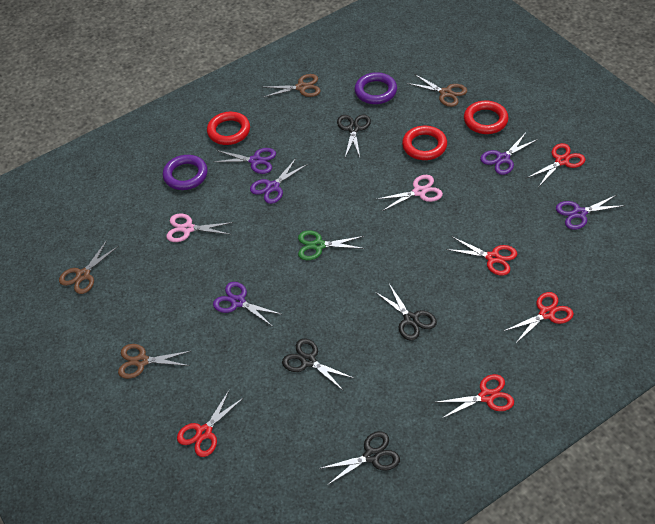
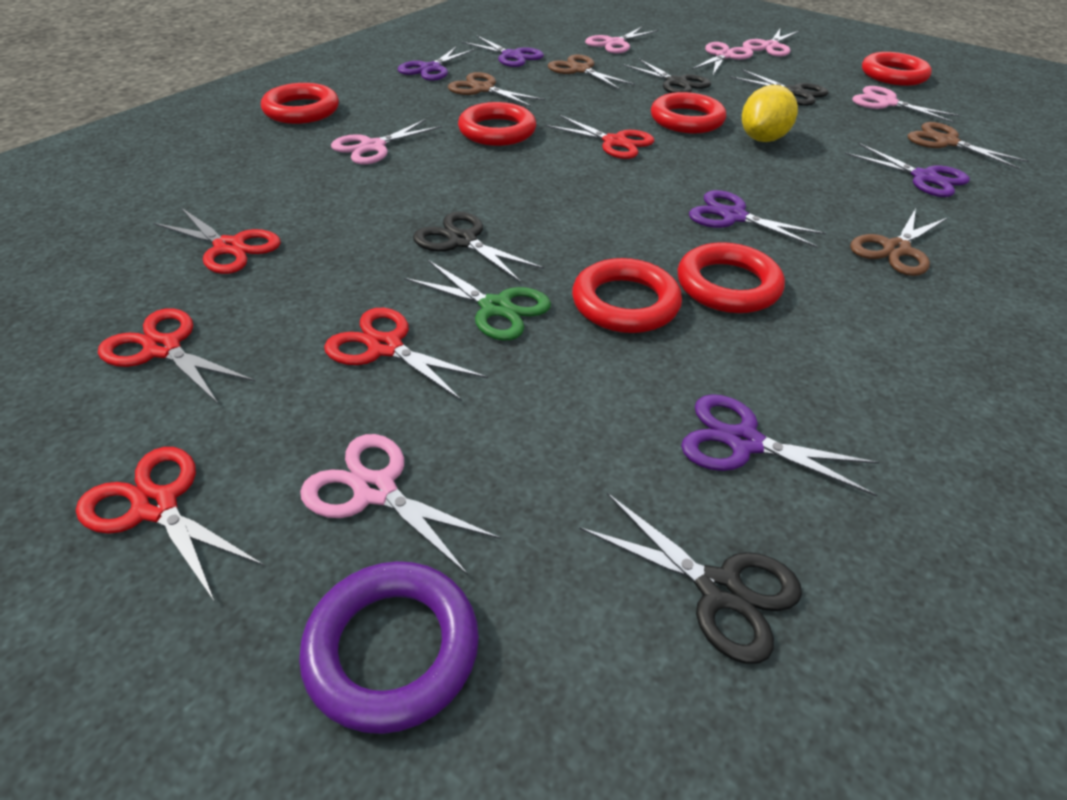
pink scissors: 2 -> 6
purple ring: 2 -> 1
red ring: 3 -> 6
yellow lemon: 0 -> 1

